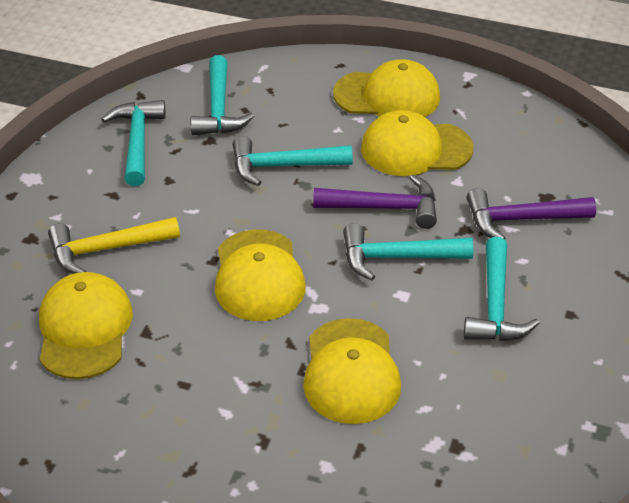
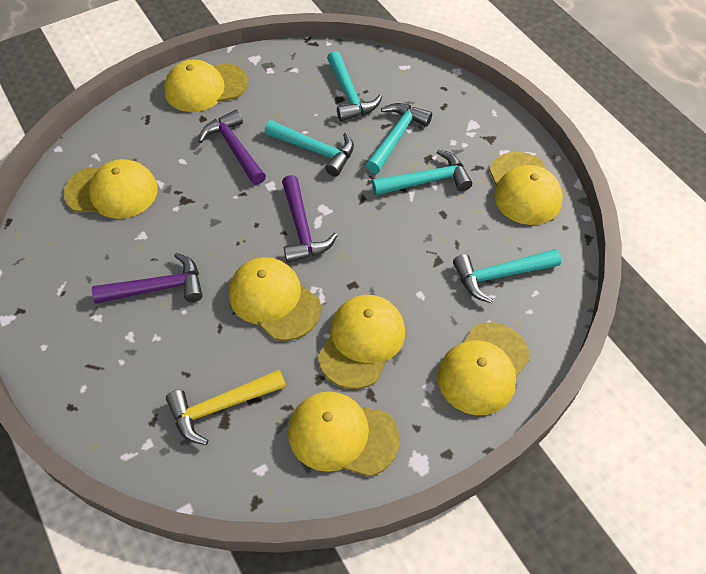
purple hammer: 2 -> 3
yellow cap: 5 -> 7

